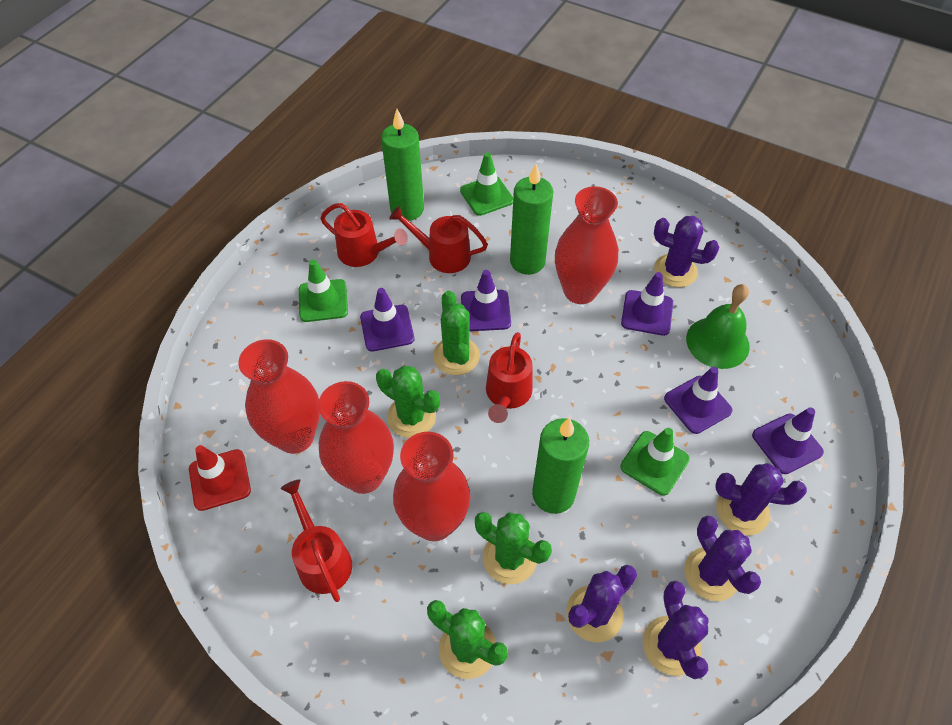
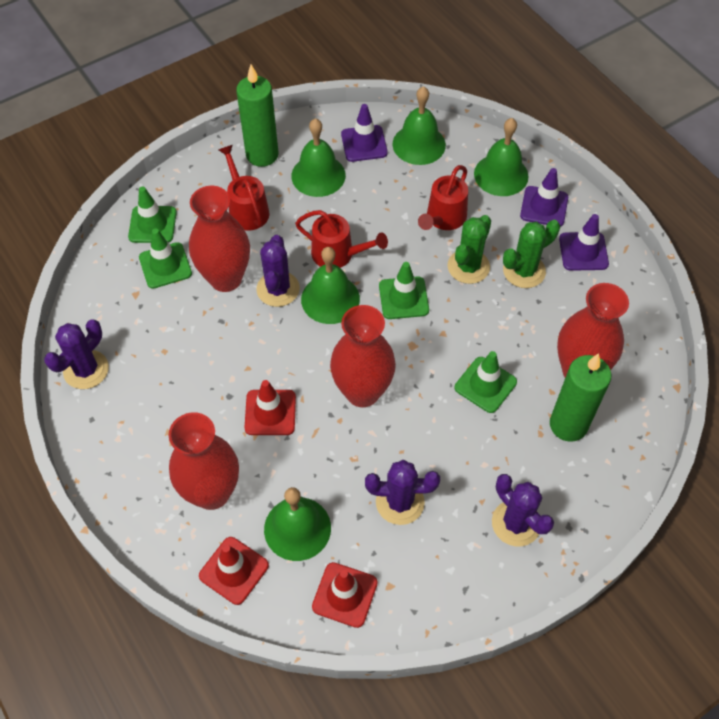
green bell: 1 -> 5
green cactus: 4 -> 2
green candle: 3 -> 2
green traffic cone: 3 -> 4
purple cactus: 5 -> 4
purple traffic cone: 5 -> 3
red traffic cone: 1 -> 3
red watering can: 4 -> 3

